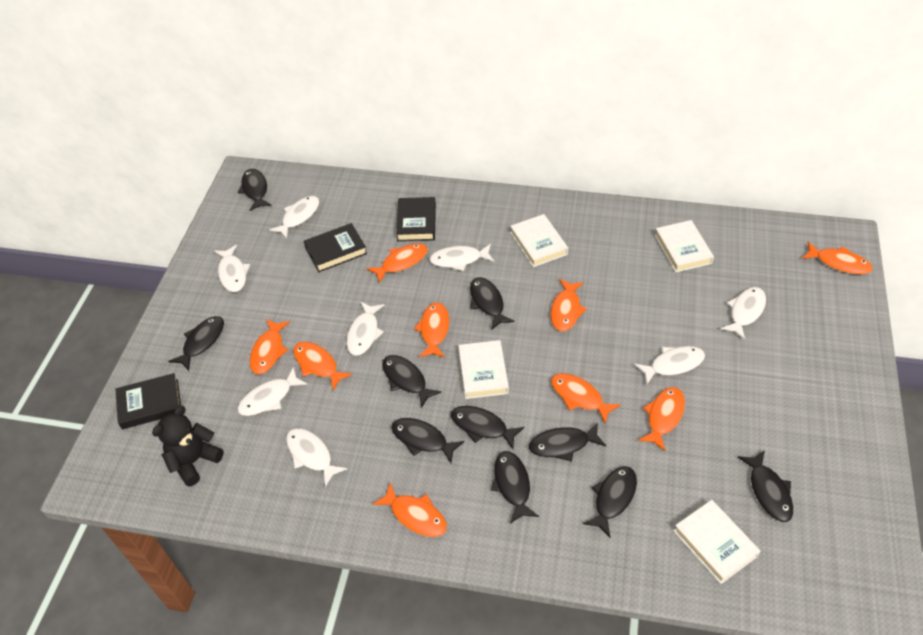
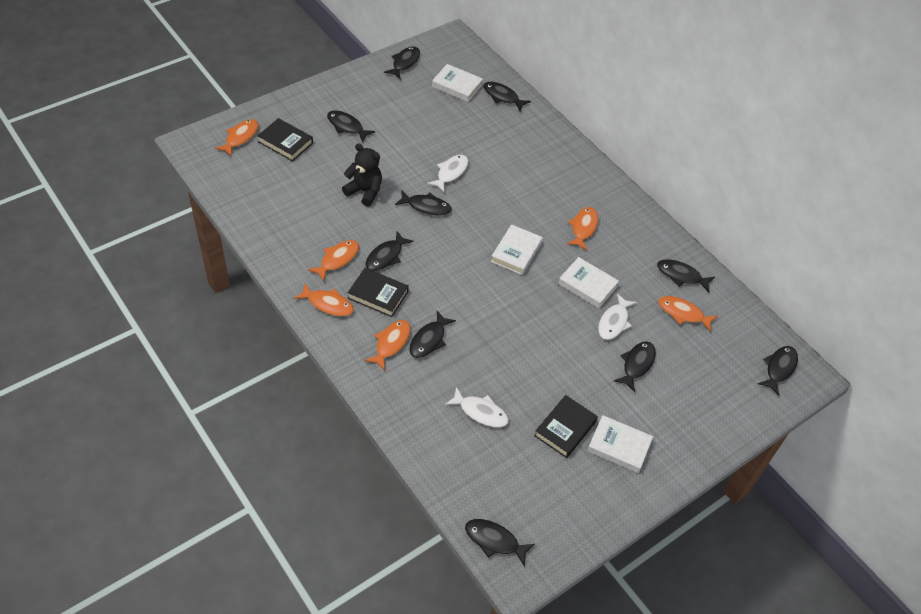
orange fish: 9 -> 6
white fish: 8 -> 3

